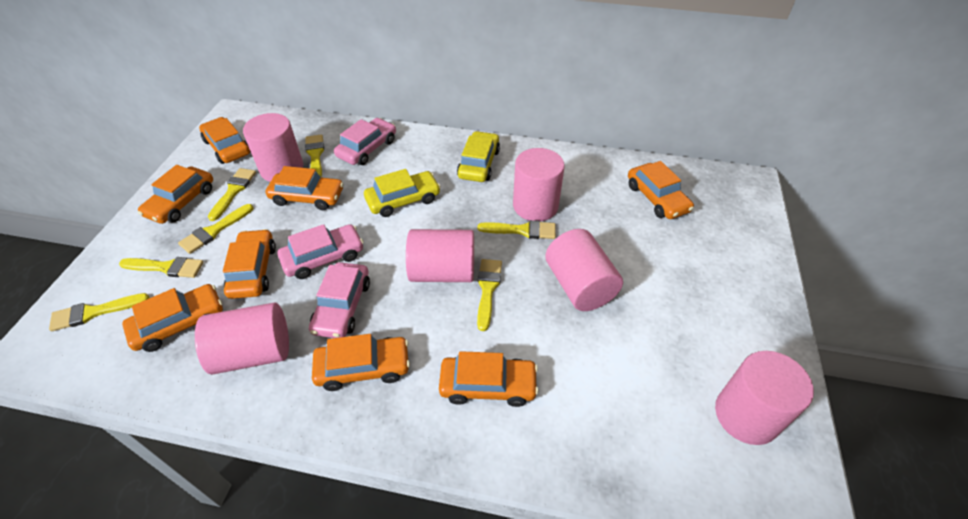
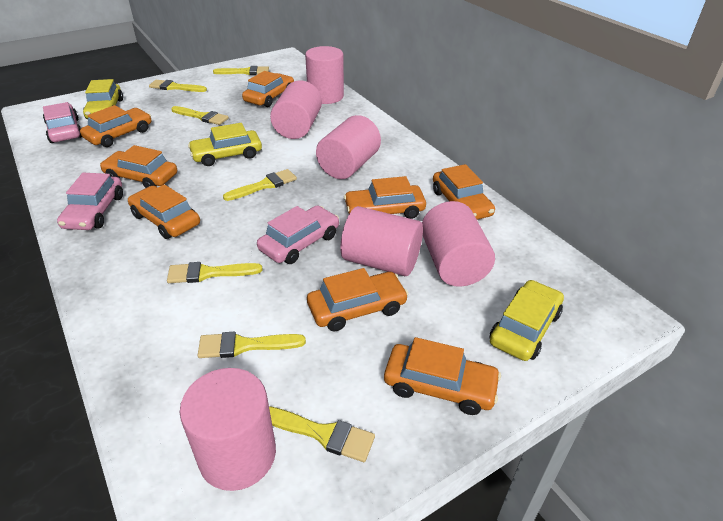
yellow car: 2 -> 3

